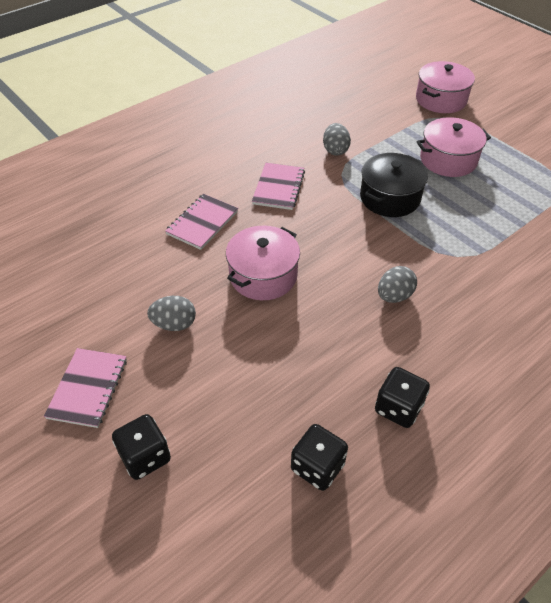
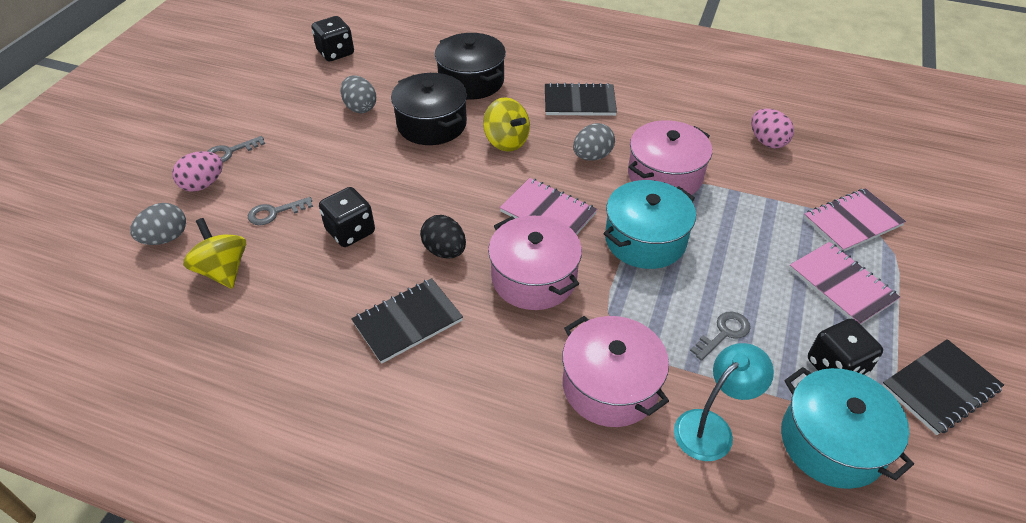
black egg: 0 -> 1
black notebook: 0 -> 3
black pot: 1 -> 2
grey key: 0 -> 3
pink egg: 0 -> 2
turquoise lamp: 0 -> 1
turquoise pot: 0 -> 2
yellow spinning top: 0 -> 2

